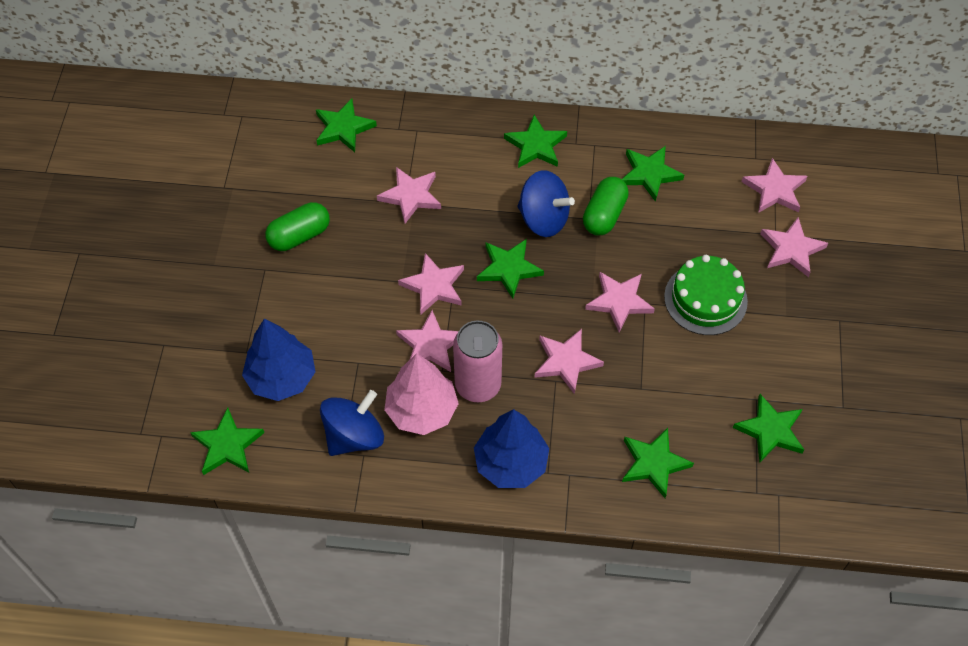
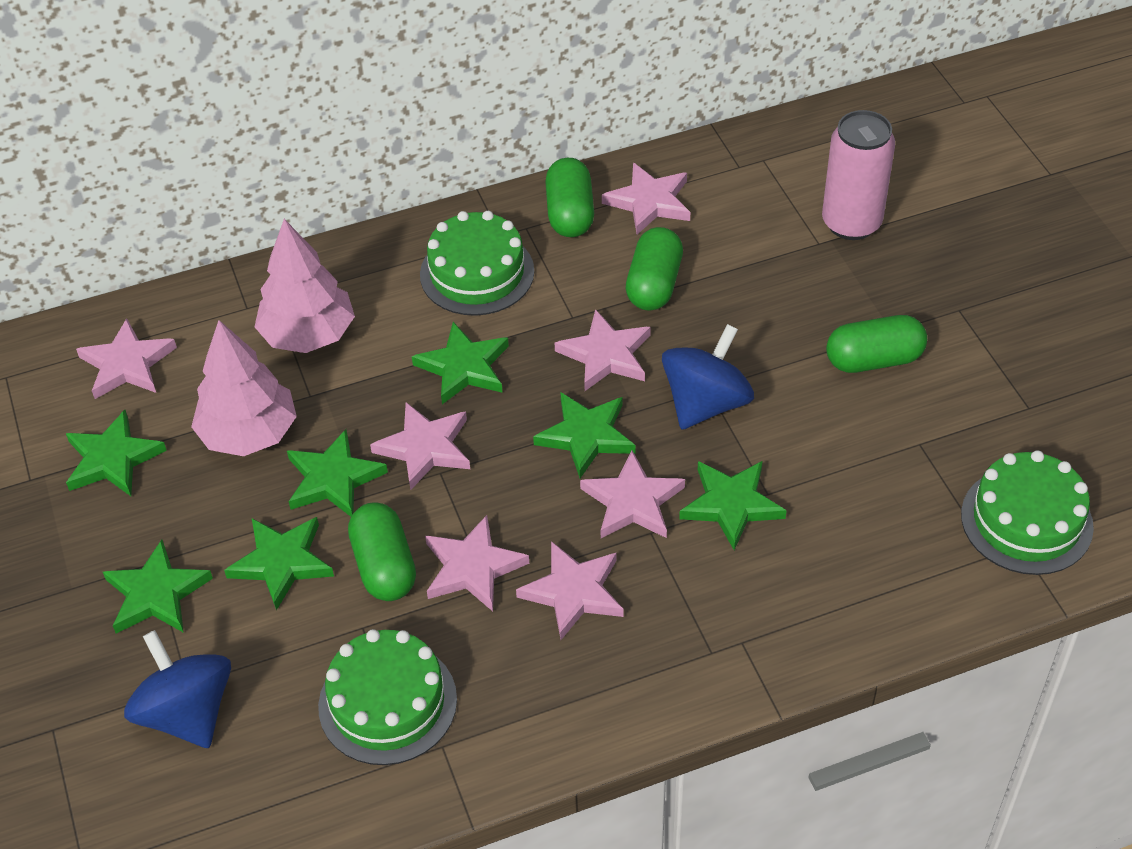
blue tree: 2 -> 0
green cake: 1 -> 3
green capsule: 2 -> 4
pink tree: 1 -> 2

